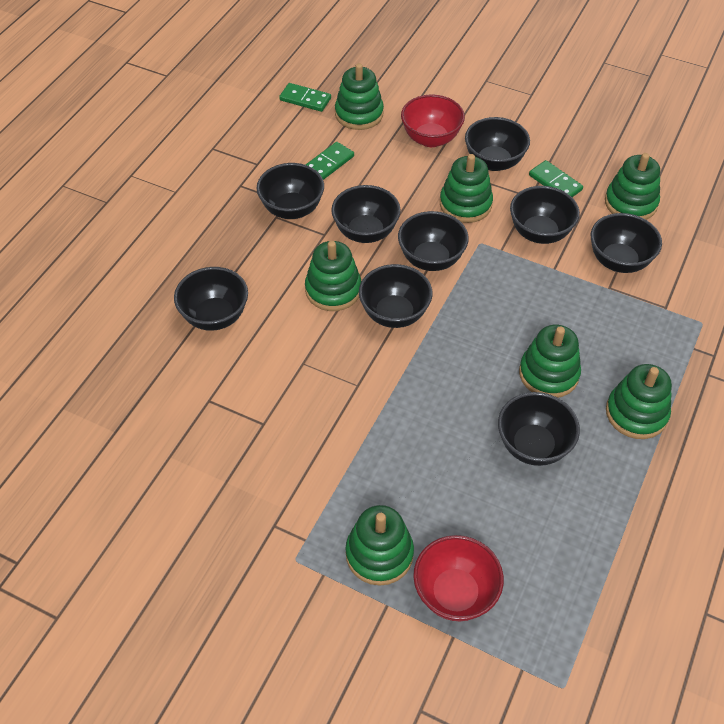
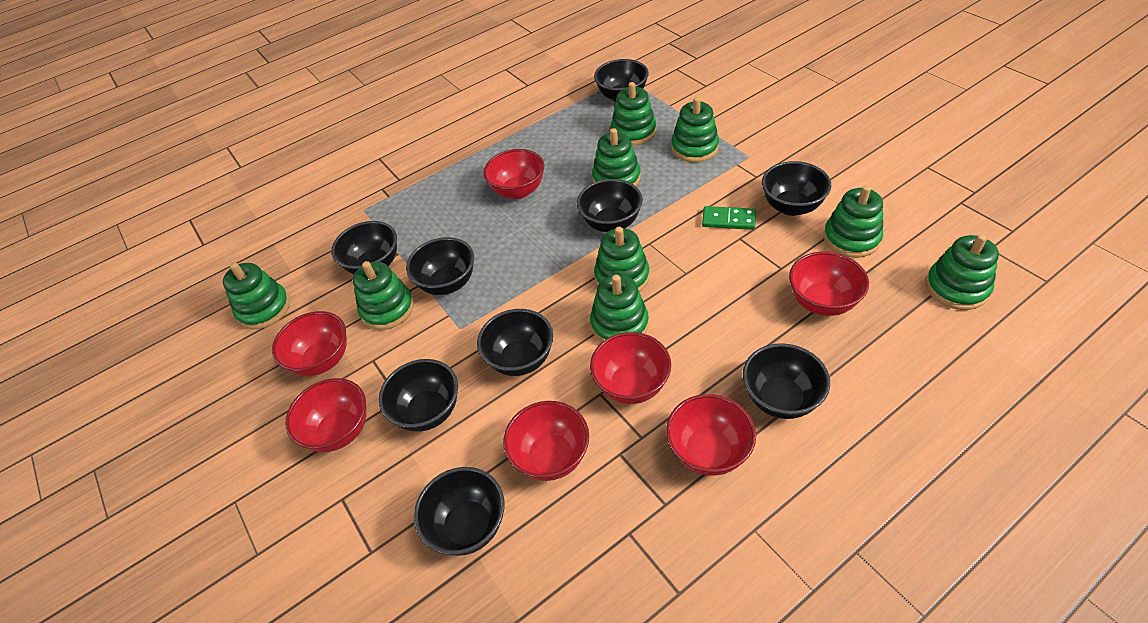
green domino: 3 -> 1
green stacking toy: 7 -> 9
red bowl: 2 -> 7

